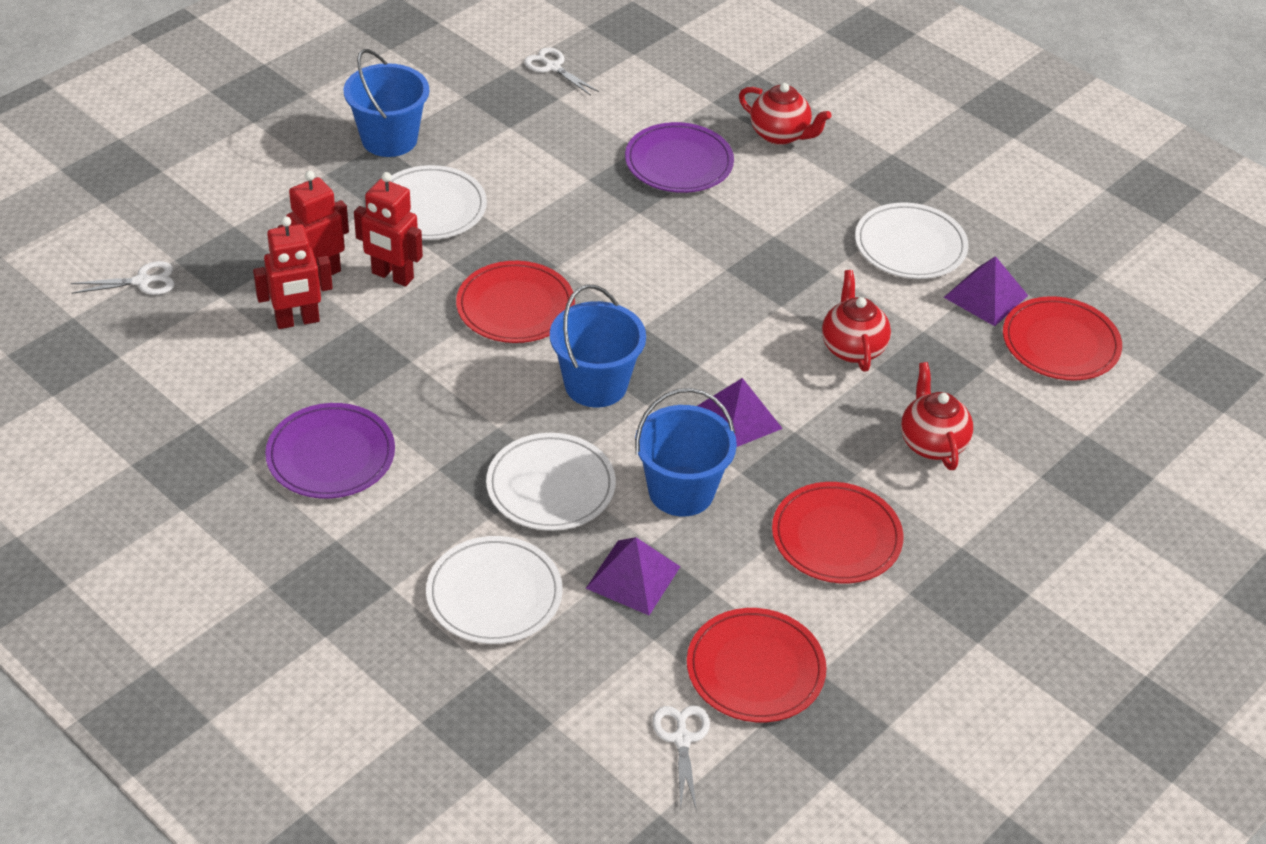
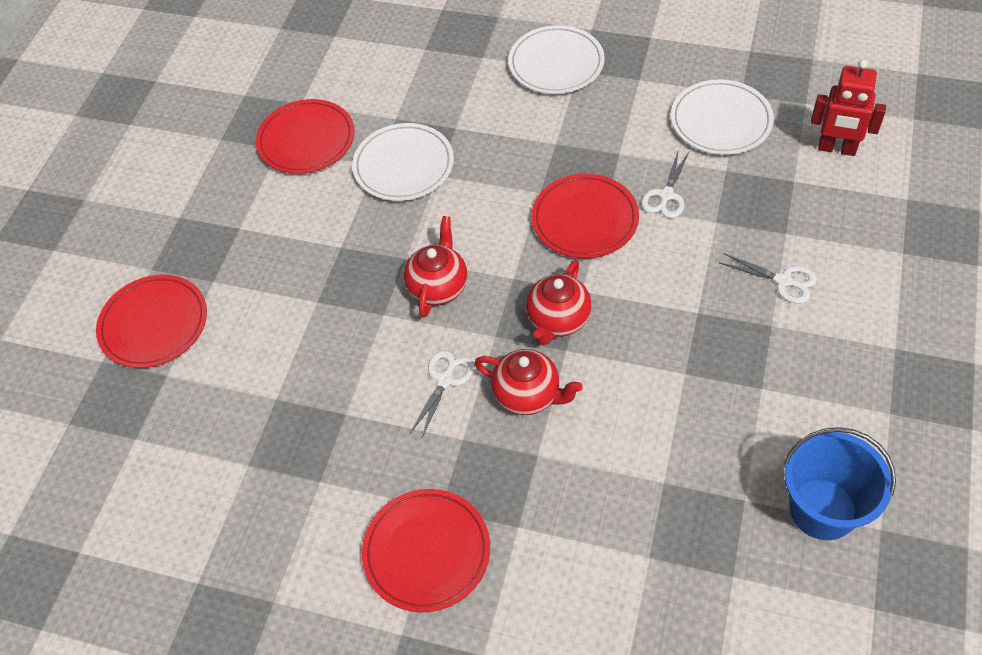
blue bucket: 3 -> 1
purple plate: 2 -> 0
purple pyramid: 3 -> 0
red robot: 3 -> 1
white plate: 4 -> 3

